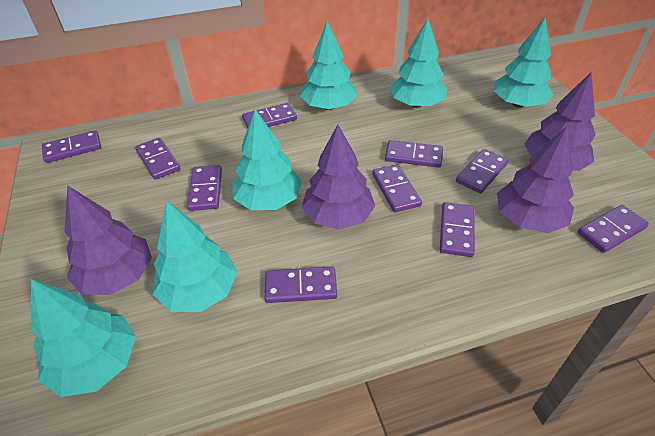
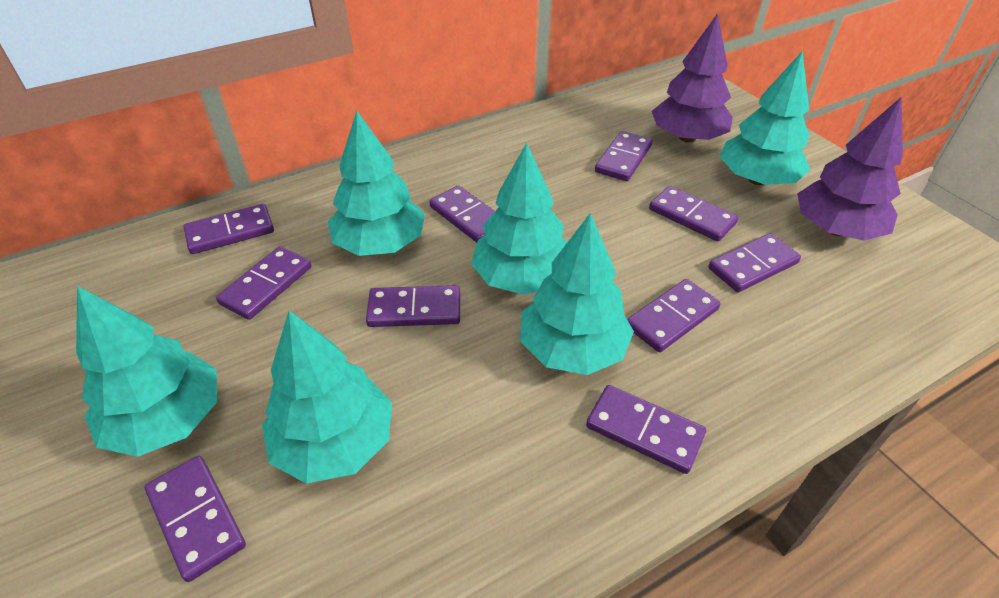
purple tree: 4 -> 2

